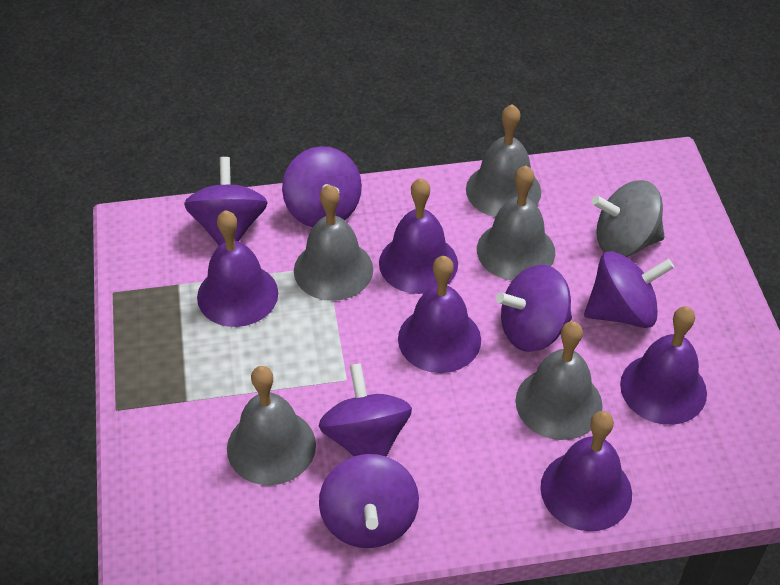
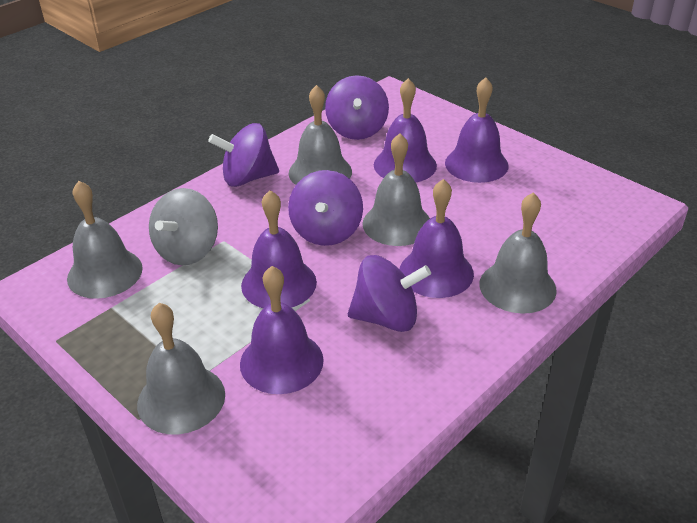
purple spinning top: 6 -> 4

